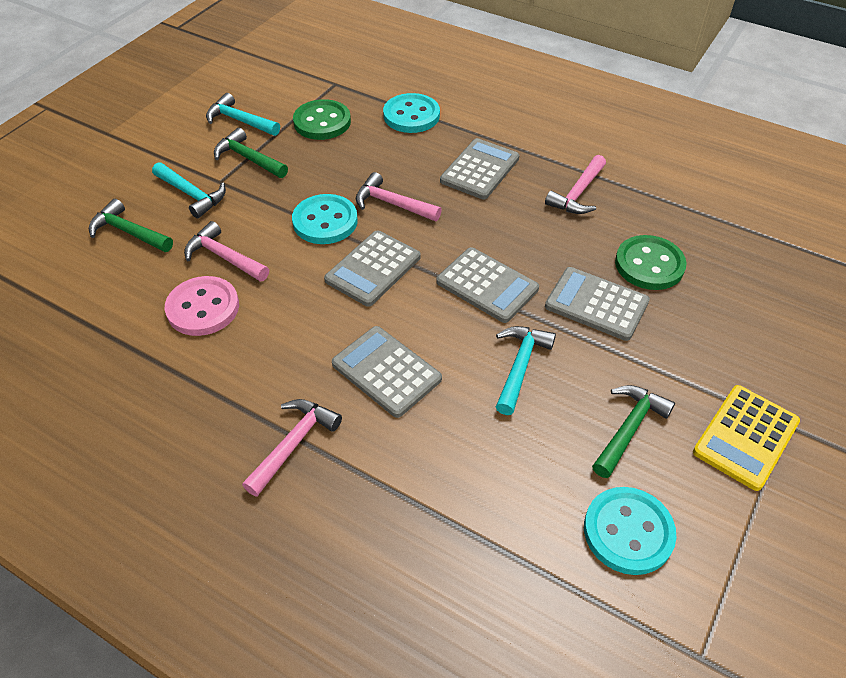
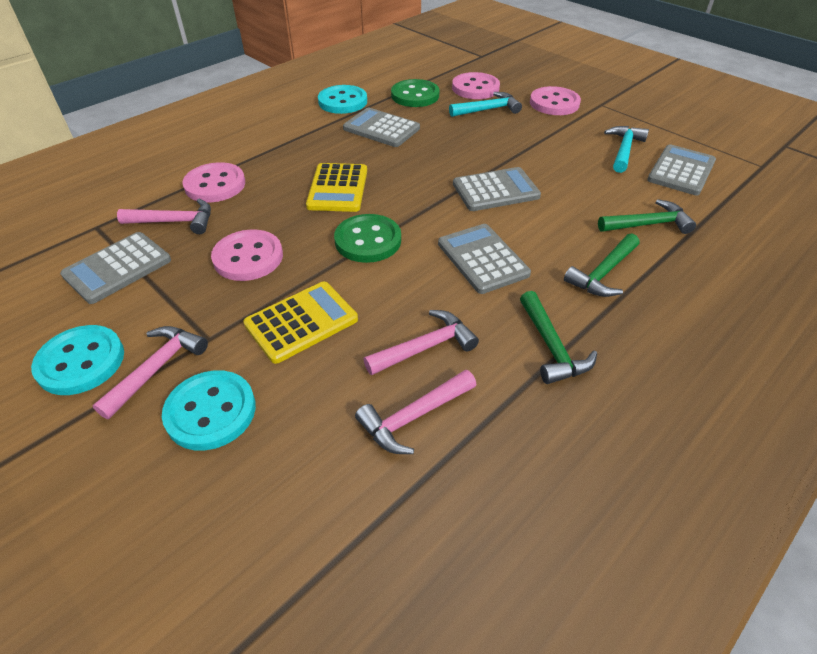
pink button: 1 -> 4
turquoise hammer: 3 -> 2
yellow calculator: 1 -> 2

